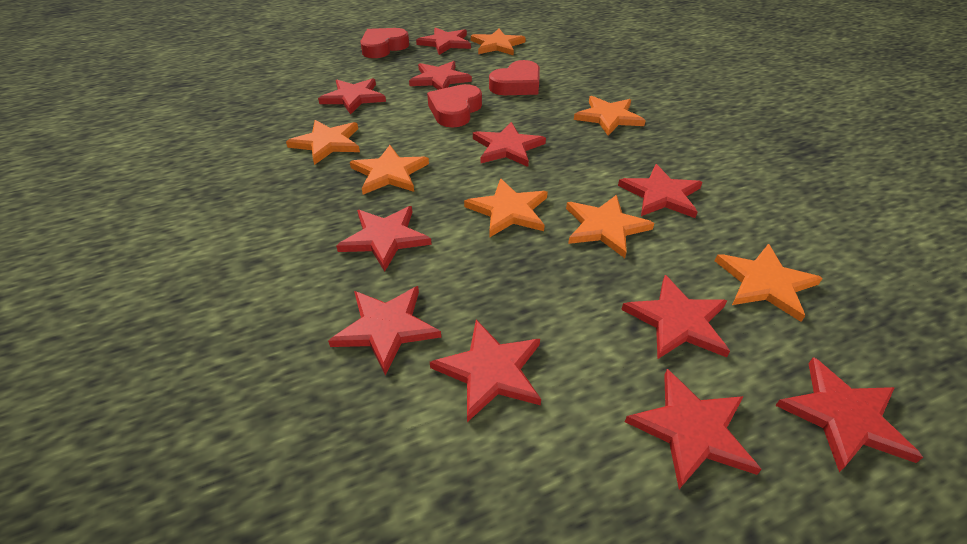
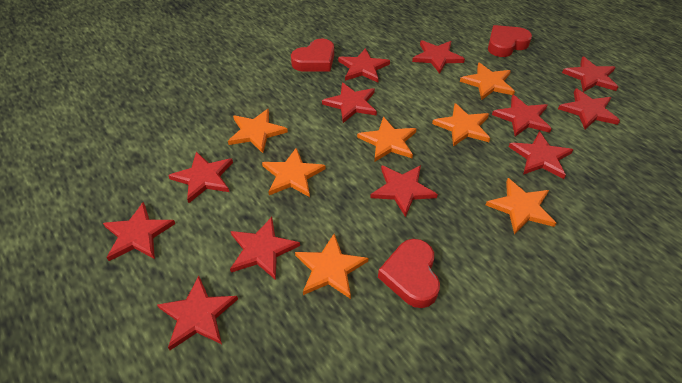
red star: 11 -> 12

